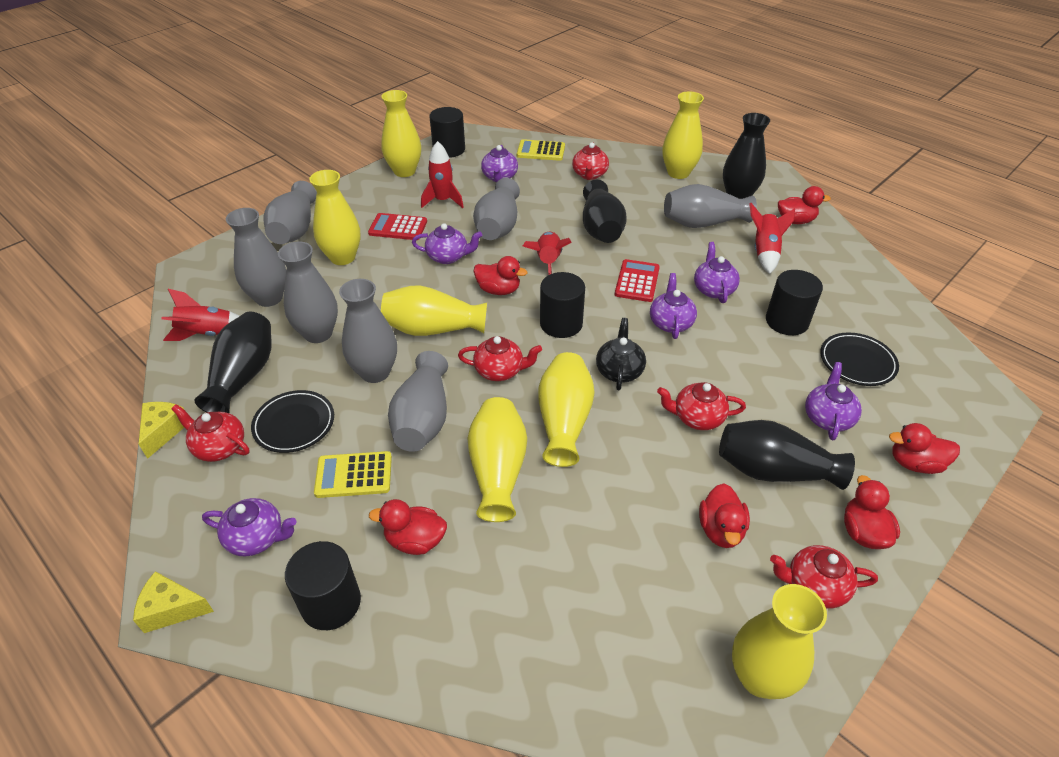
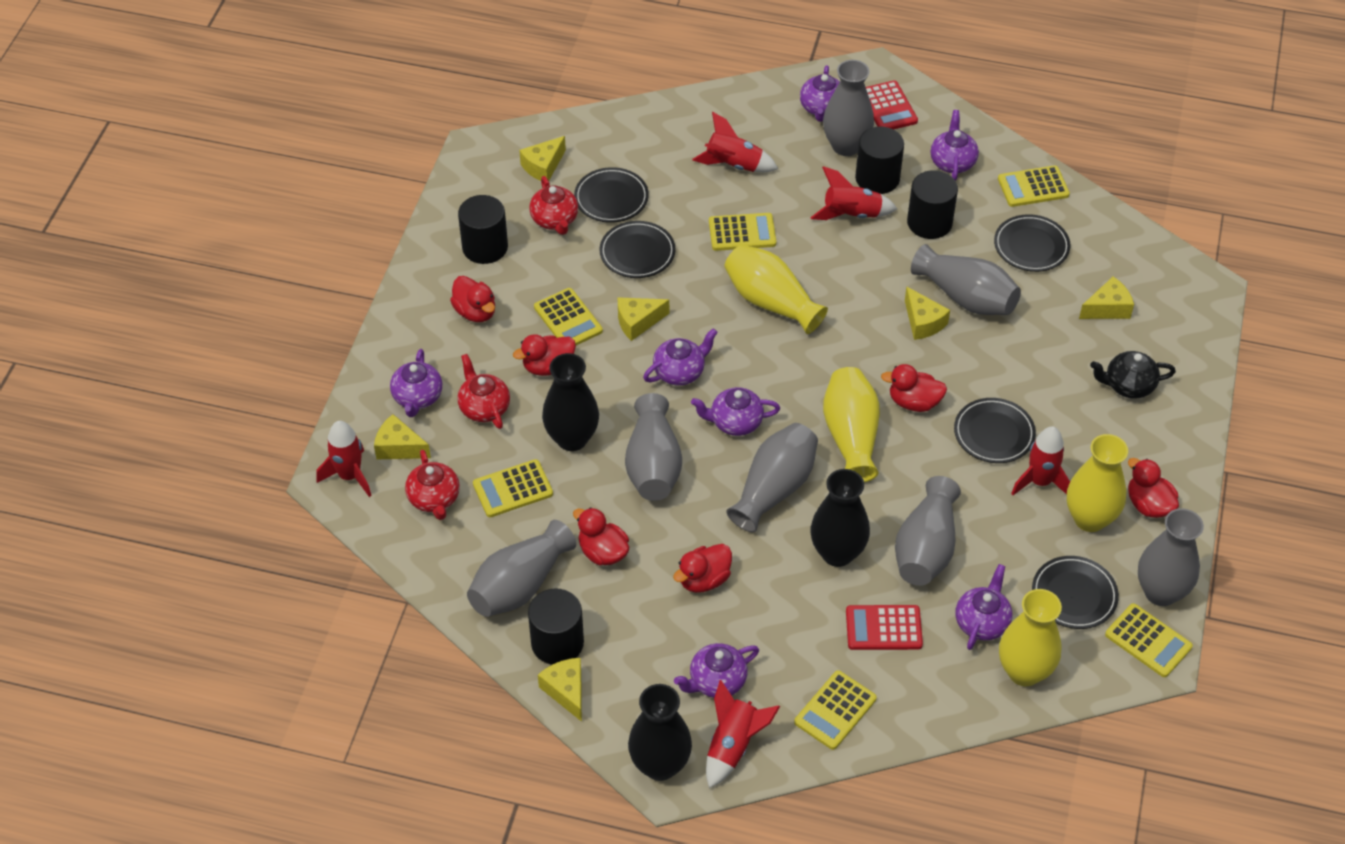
black plate: 2 -> 5
black vase: 4 -> 3
purple teapot: 6 -> 7
red rocket: 4 -> 5
red teapot: 5 -> 3
yellow calculator: 2 -> 6
yellow cheese: 2 -> 6
yellow vase: 7 -> 4

